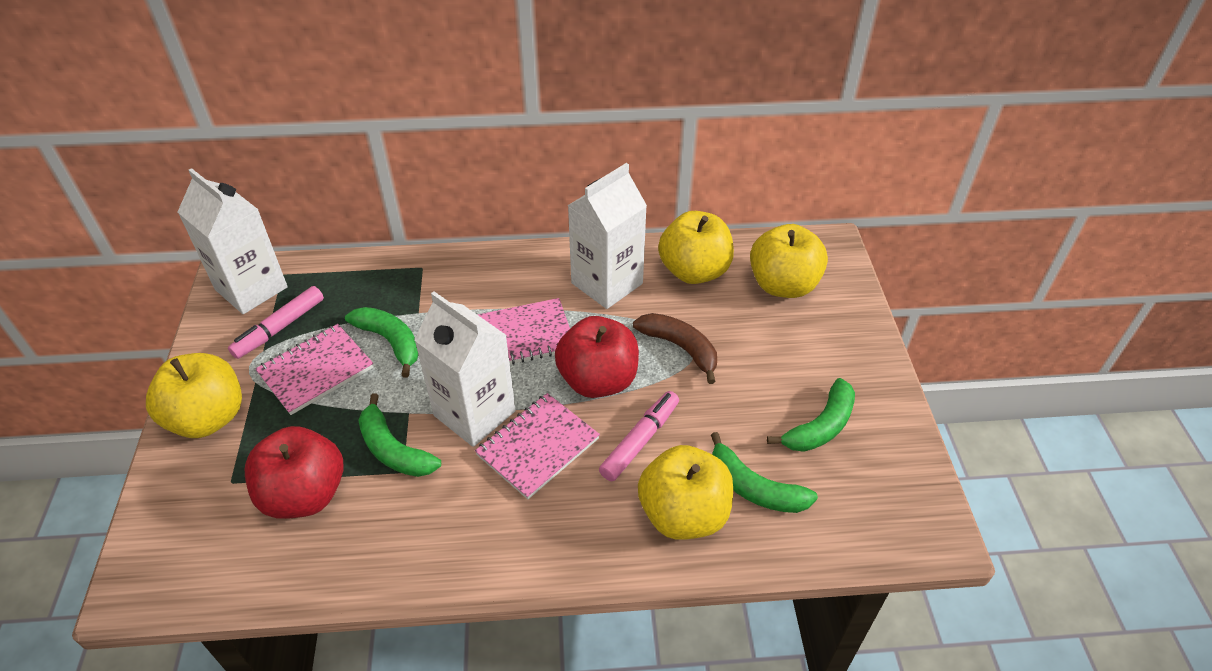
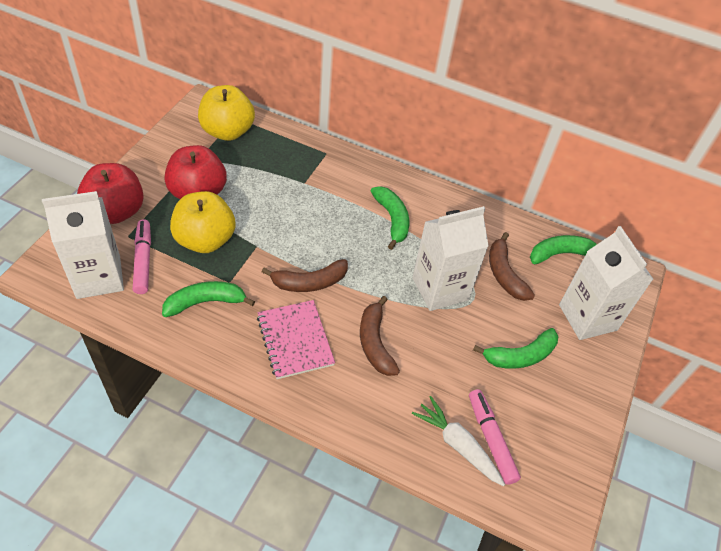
brown banana: 1 -> 3
pink notebook: 3 -> 1
white carrot: 0 -> 1
yellow apple: 4 -> 2

